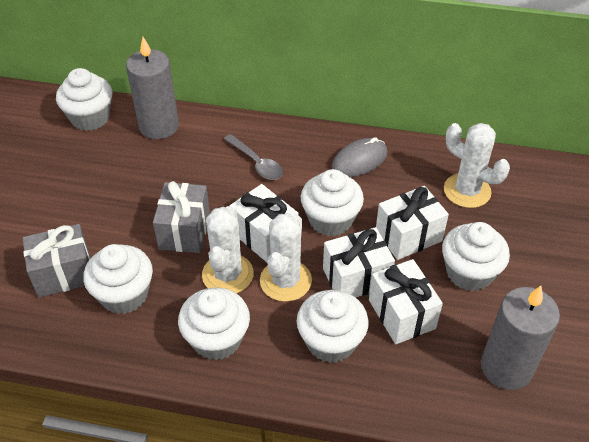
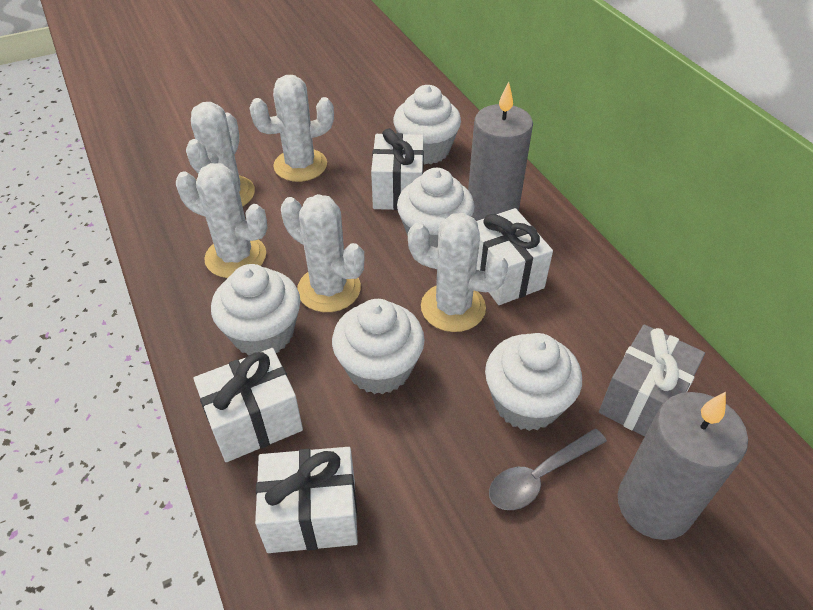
grey gift: 2 -> 1
grey mouse: 1 -> 0
white cactus: 3 -> 5
white cupcake: 6 -> 5

